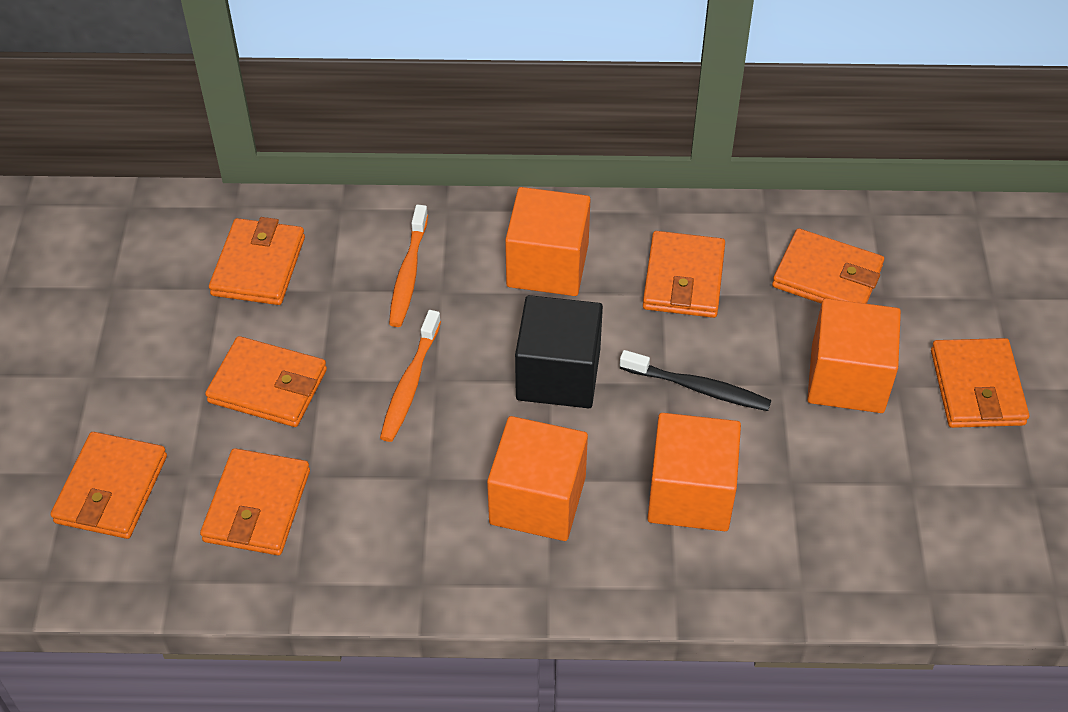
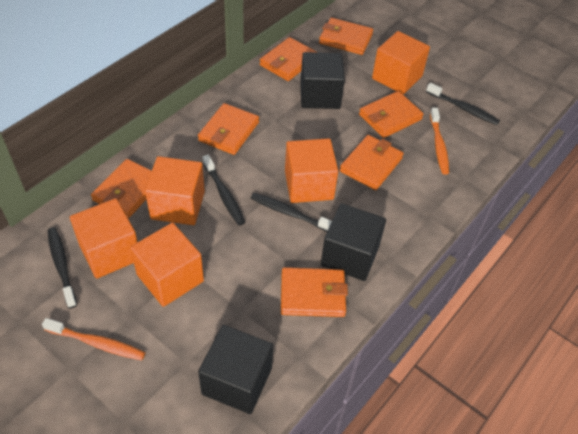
black cube: 1 -> 3
black toothbrush: 1 -> 4
orange cube: 4 -> 5

